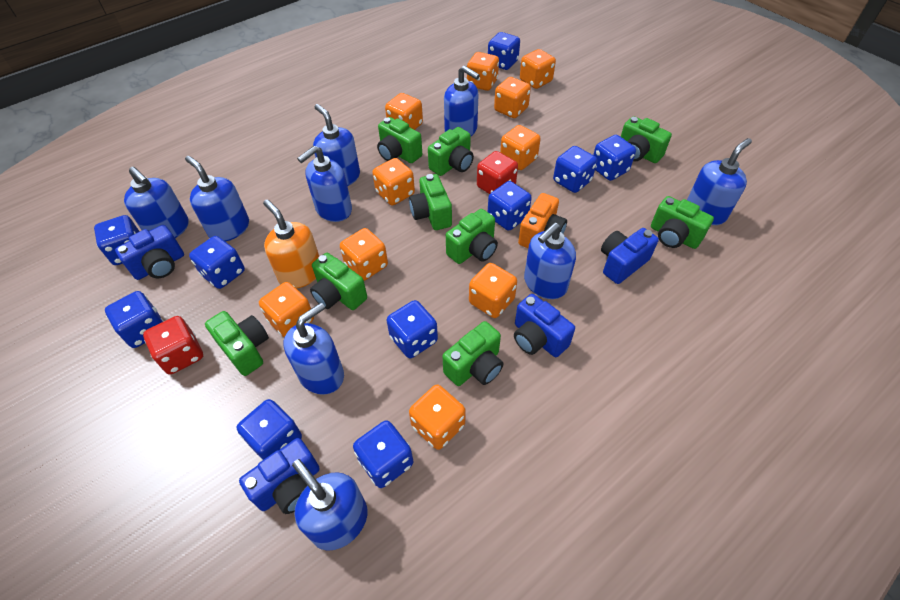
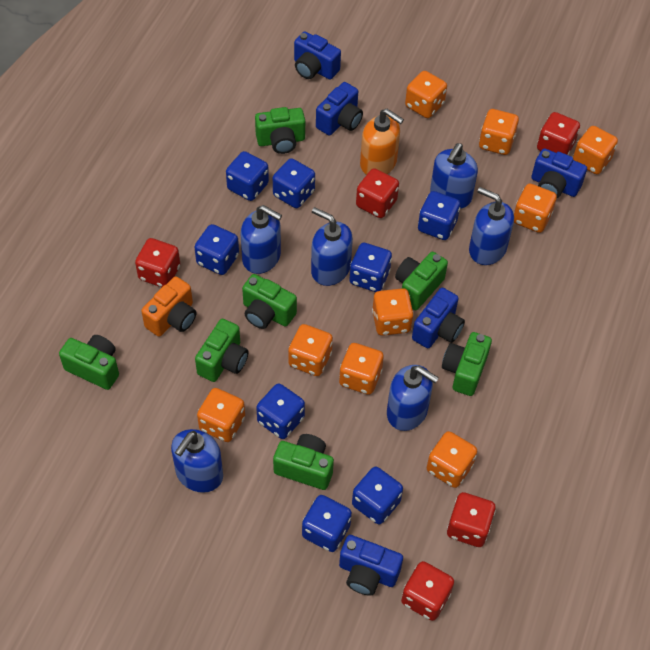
blue camera: 4 -> 5
blue dice: 10 -> 8
blue soap dispenser: 9 -> 6
green camera: 9 -> 7
orange dice: 10 -> 9
red dice: 2 -> 5

